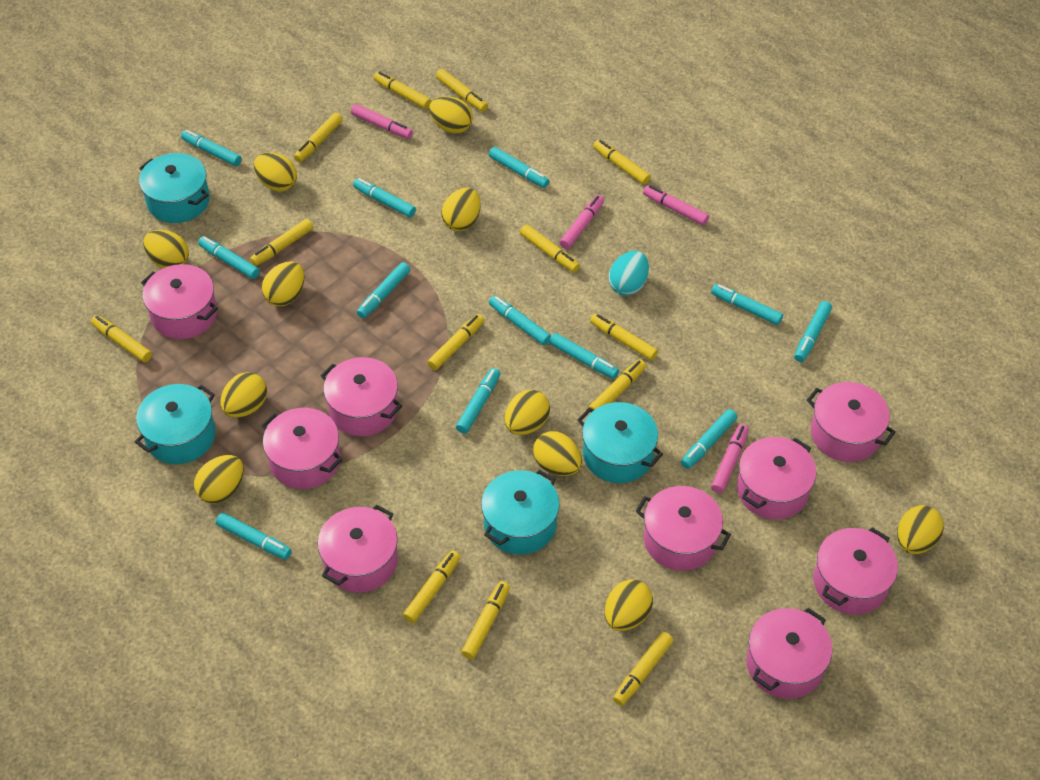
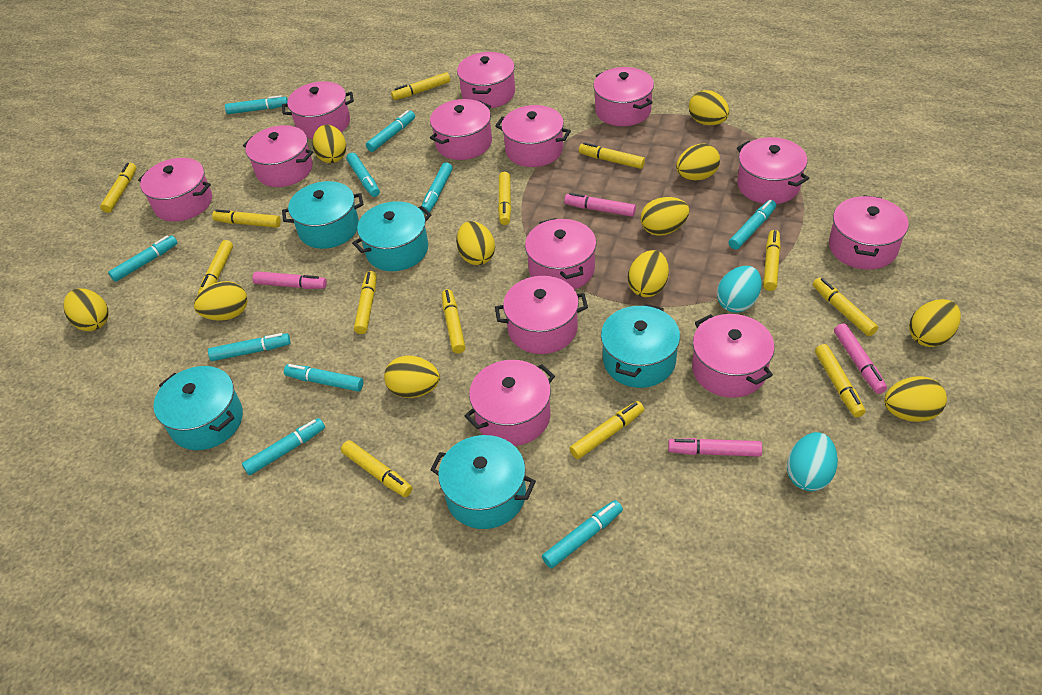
pink pot: 9 -> 13
turquoise egg: 1 -> 2
turquoise marker: 12 -> 10
turquoise pot: 4 -> 5

